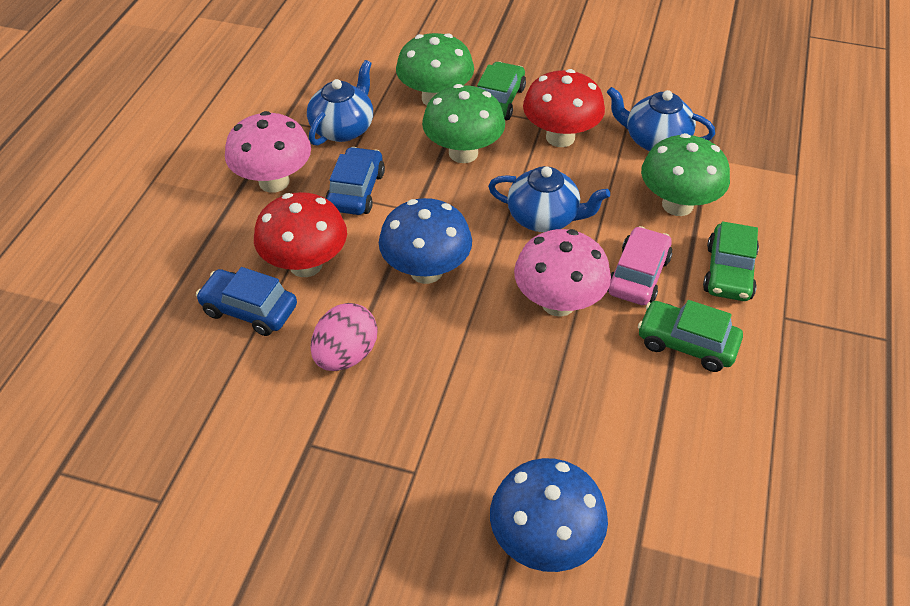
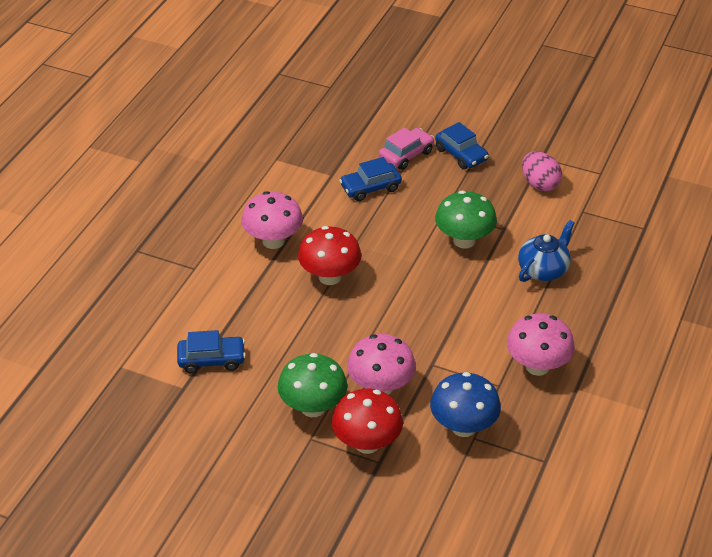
blue car: 2 -> 3
blue mushroom: 2 -> 1
blue teapot: 3 -> 1
green car: 3 -> 0
green mushroom: 3 -> 2
pink mushroom: 2 -> 3

